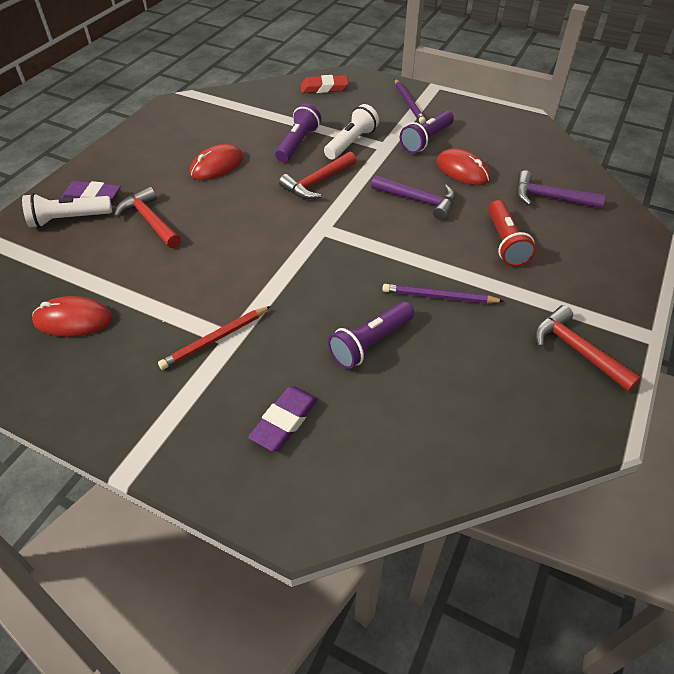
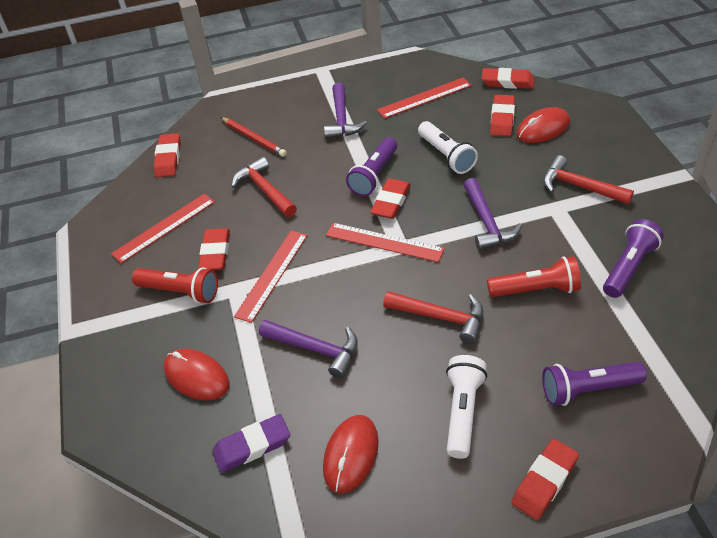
purple eraser: 2 -> 1
purple hammer: 2 -> 3
purple pencil: 2 -> 0
red eraser: 1 -> 6
red flashlight: 1 -> 2
red ruler: 0 -> 4

